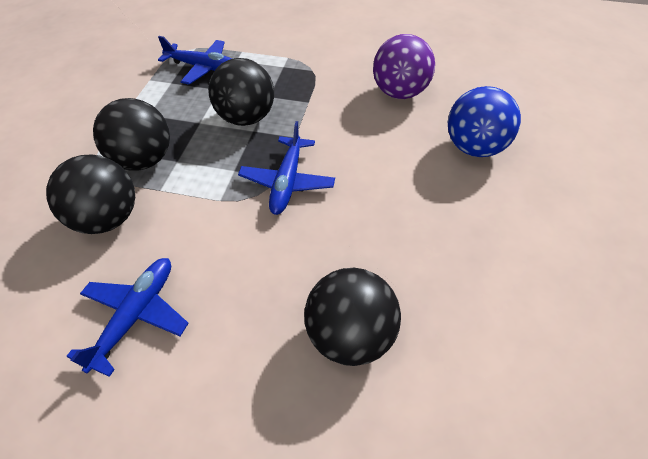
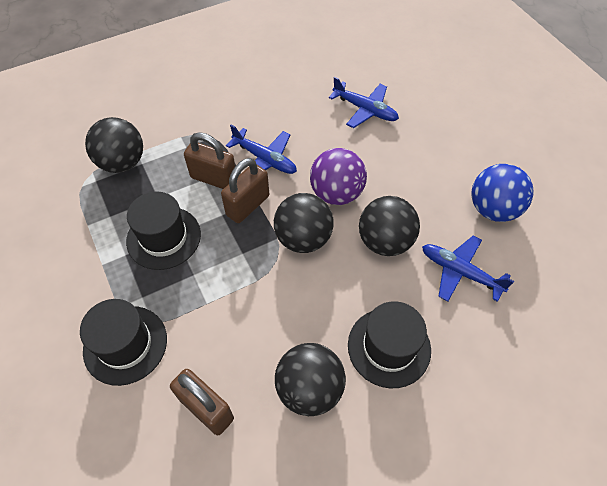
black hat: 0 -> 3
brown padlock: 0 -> 3

